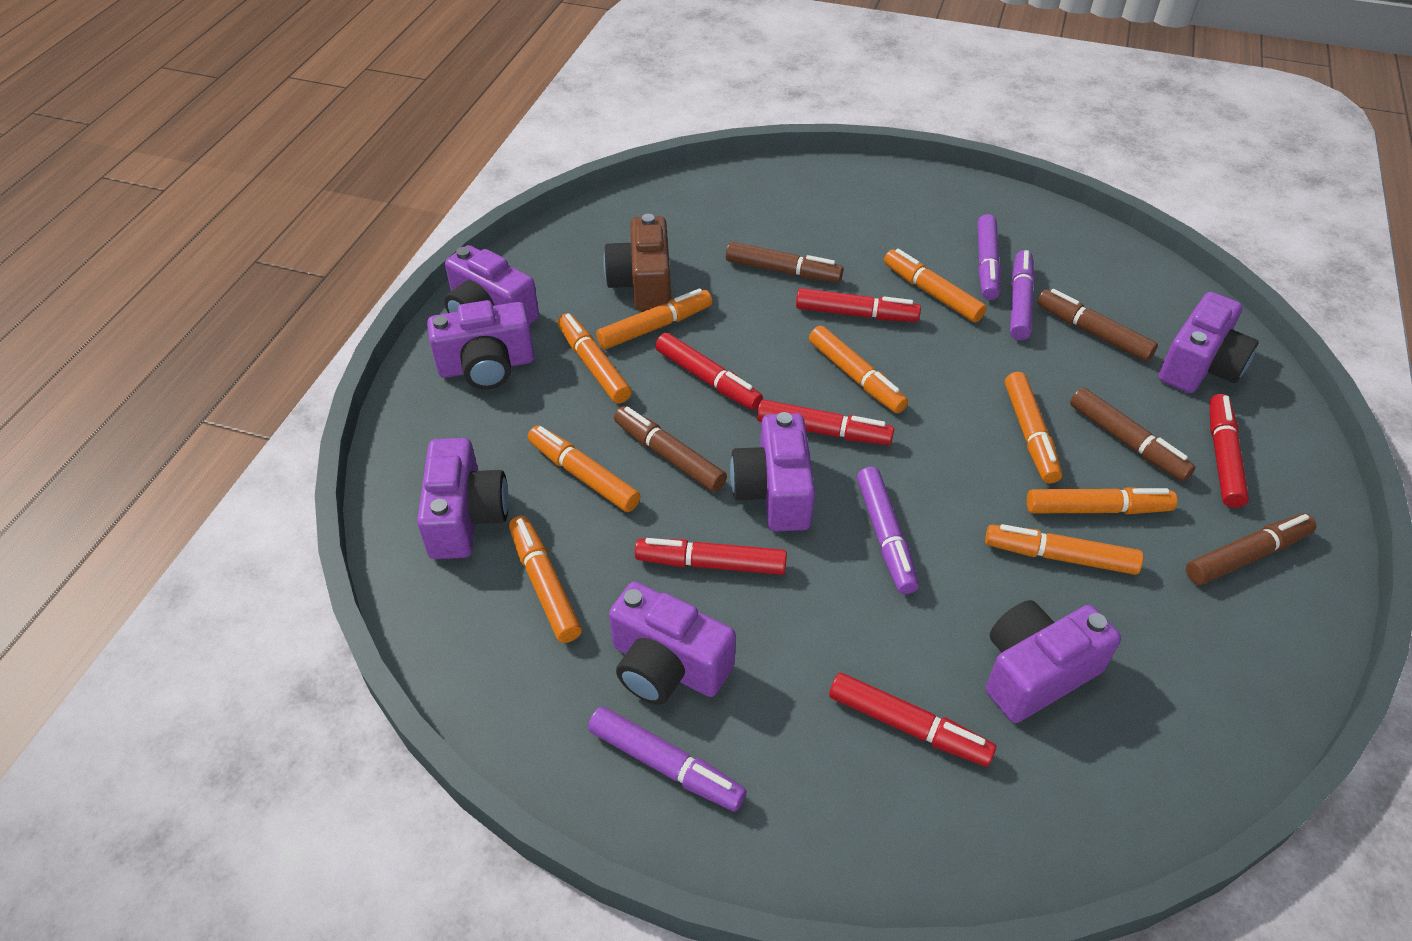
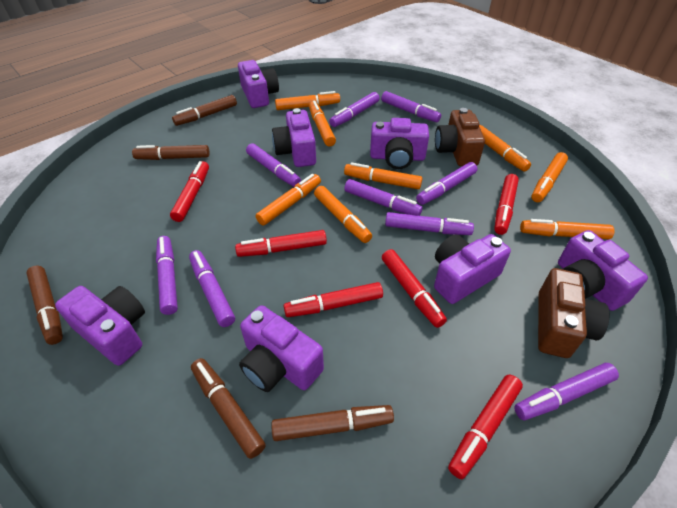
brown camera: 1 -> 2
orange marker: 9 -> 8
purple marker: 4 -> 9

